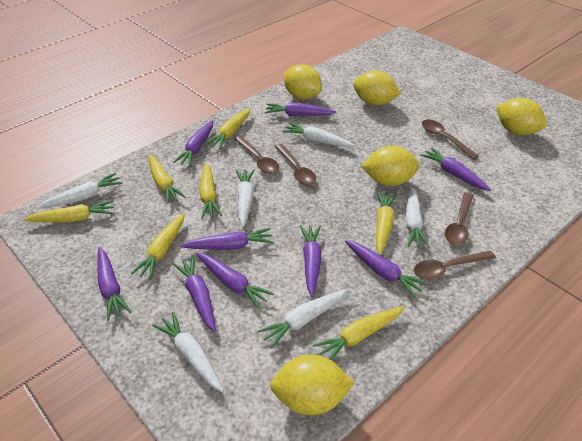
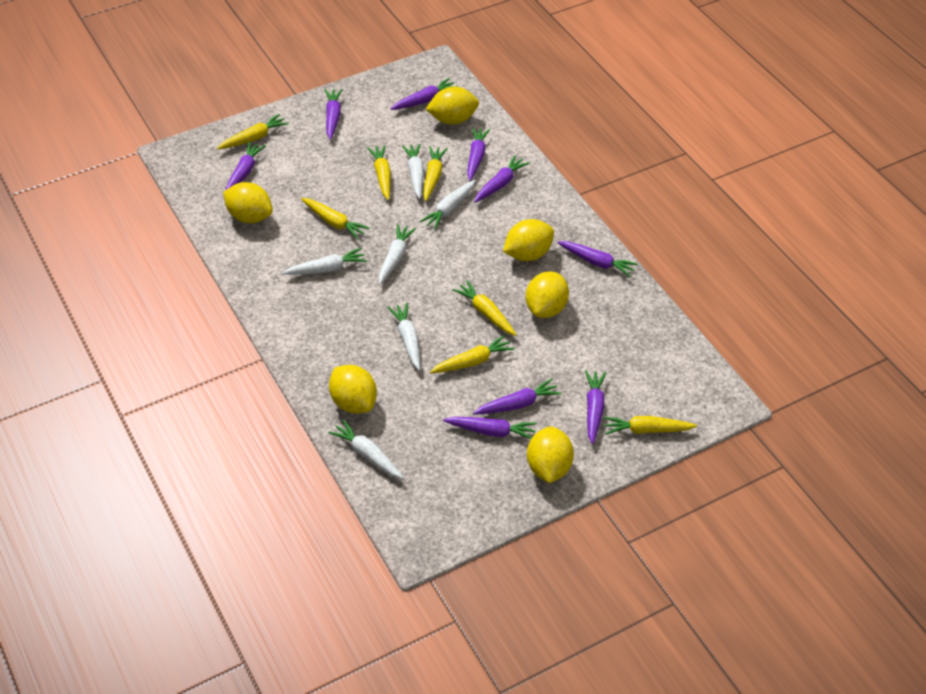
brown spoon: 5 -> 0
yellow lemon: 5 -> 6

